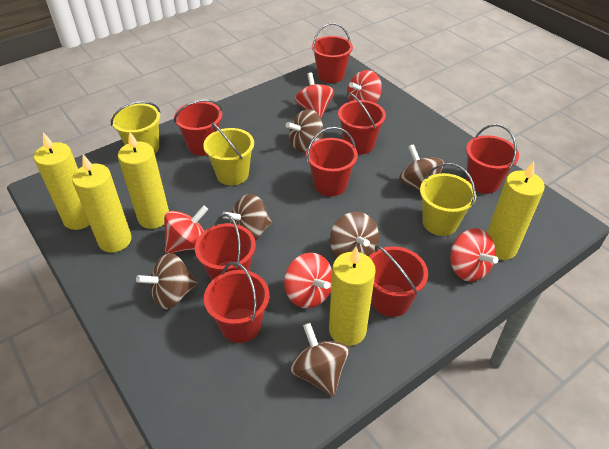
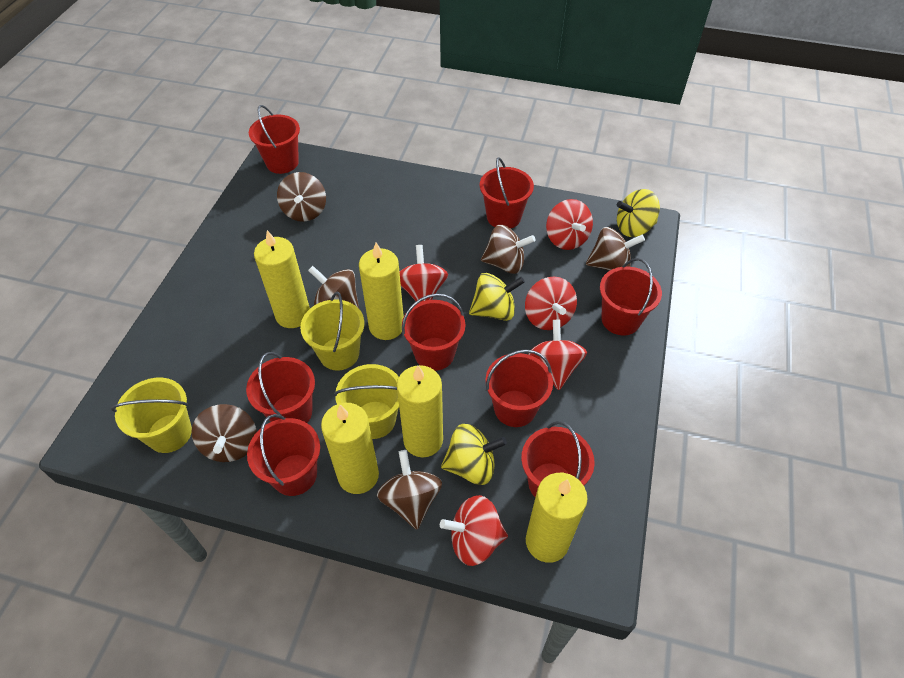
yellow spinning top: 0 -> 3

